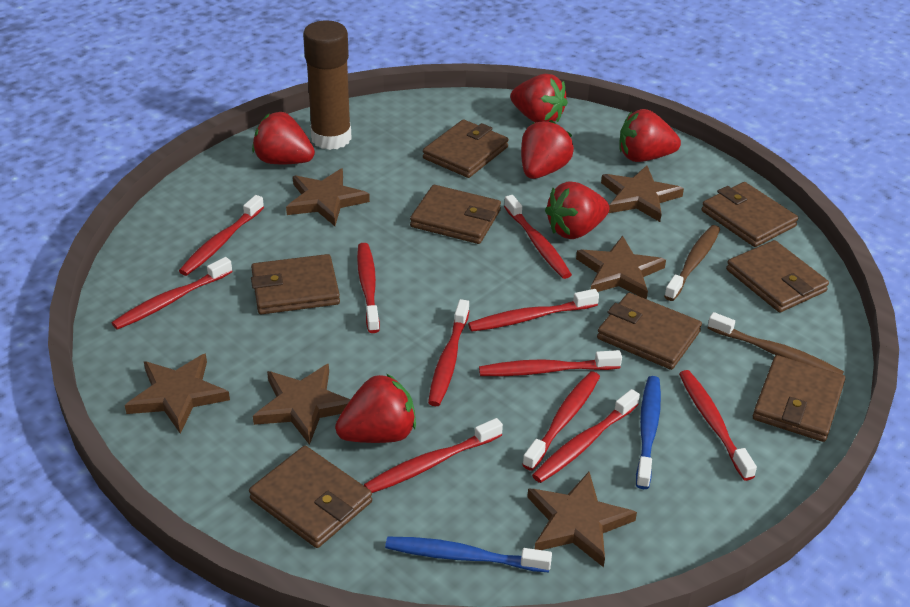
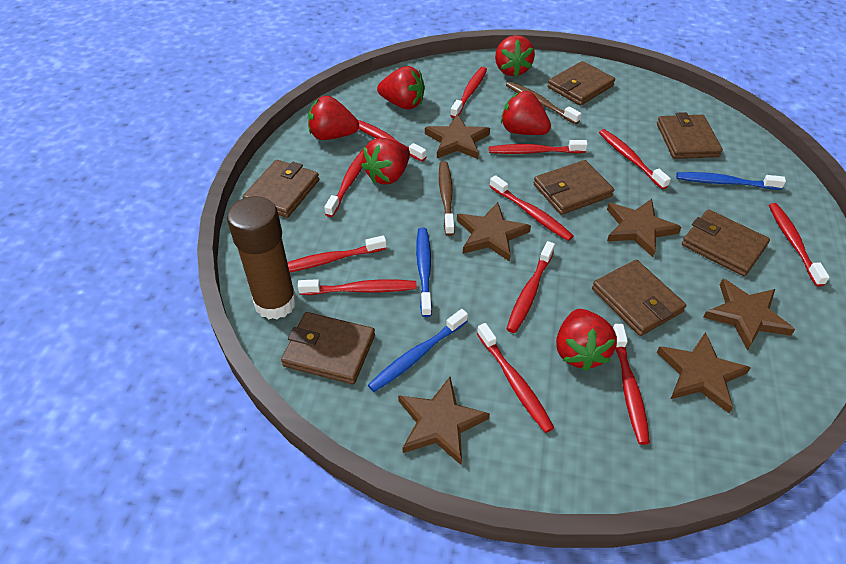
blue toothbrush: 2 -> 3
brown wallet: 8 -> 7
red toothbrush: 11 -> 12

